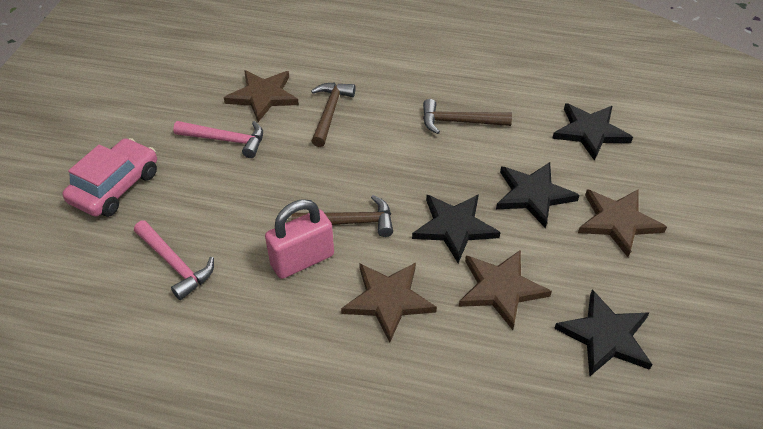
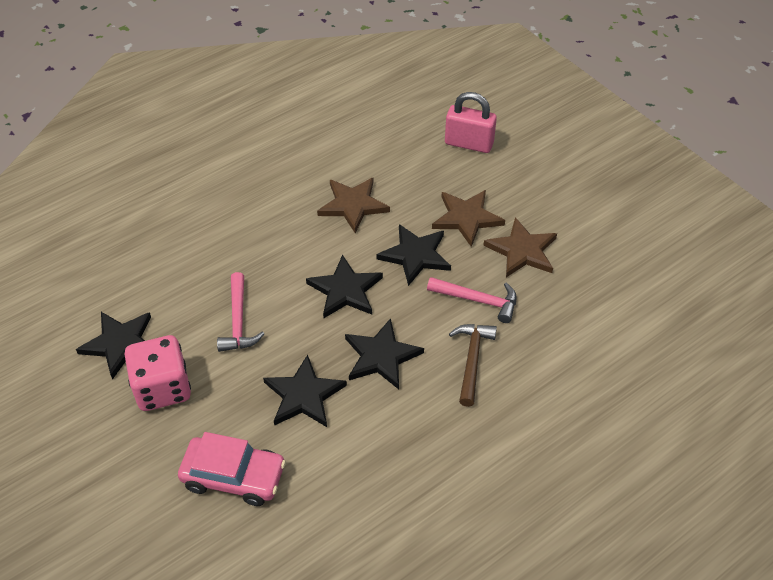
black star: 4 -> 5
brown hammer: 3 -> 1
brown star: 4 -> 3
pink dice: 0 -> 1

